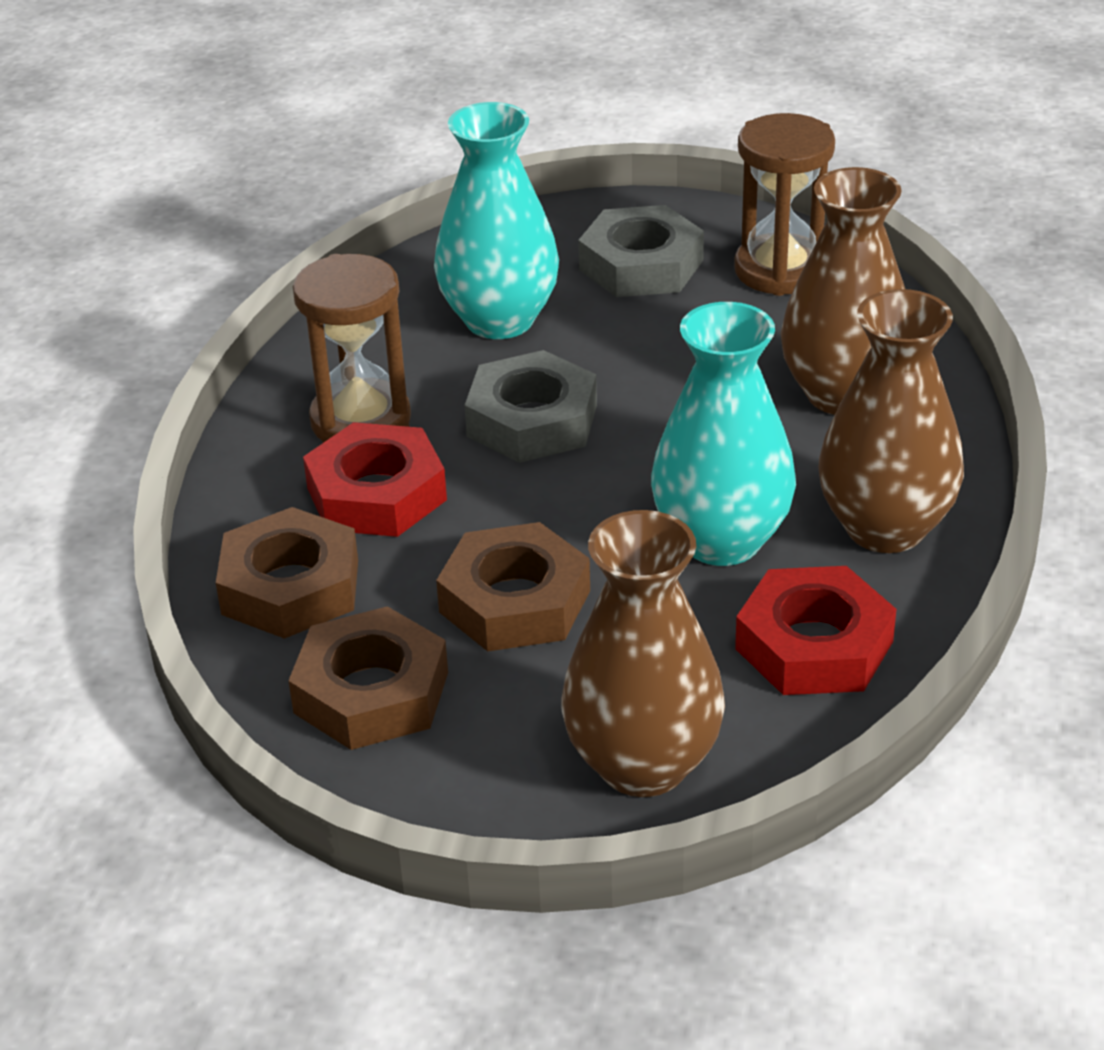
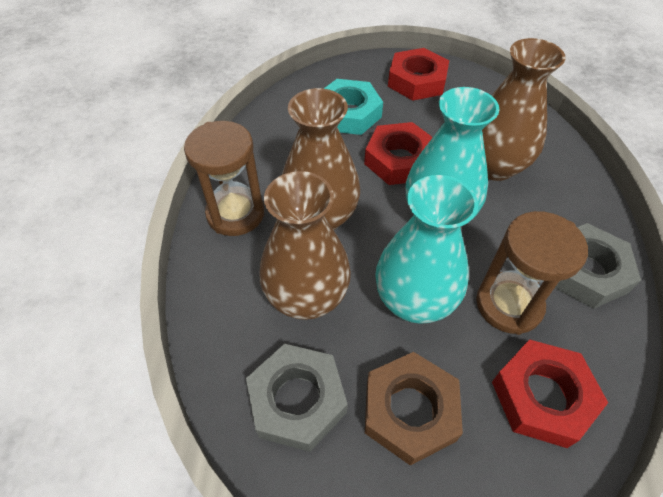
brown nut: 3 -> 1
red nut: 2 -> 3
turquoise nut: 0 -> 1

